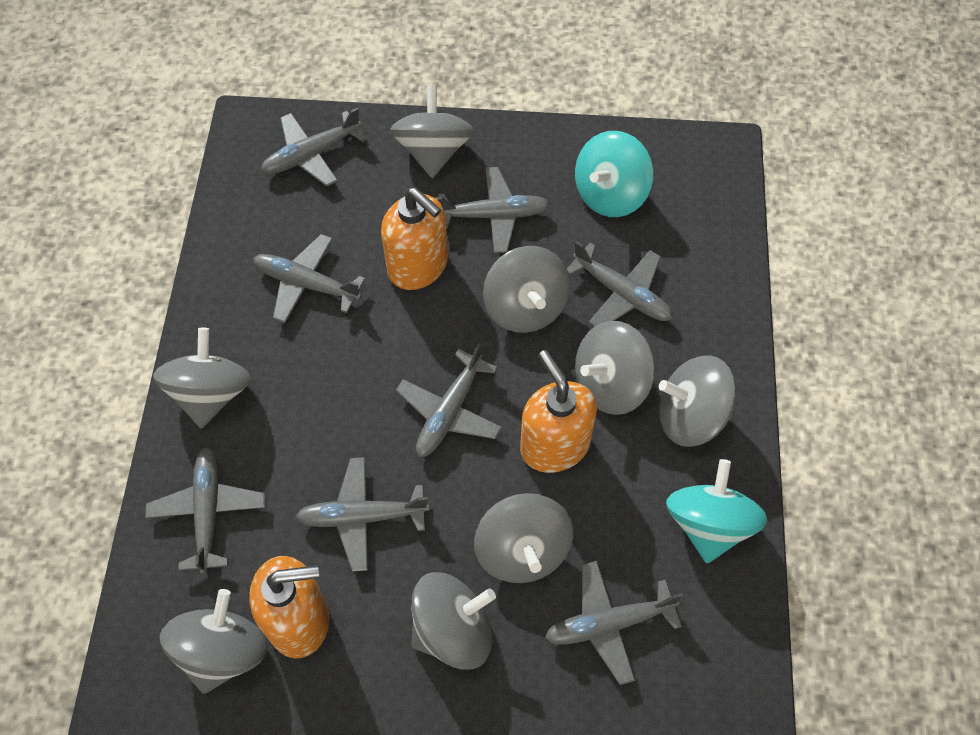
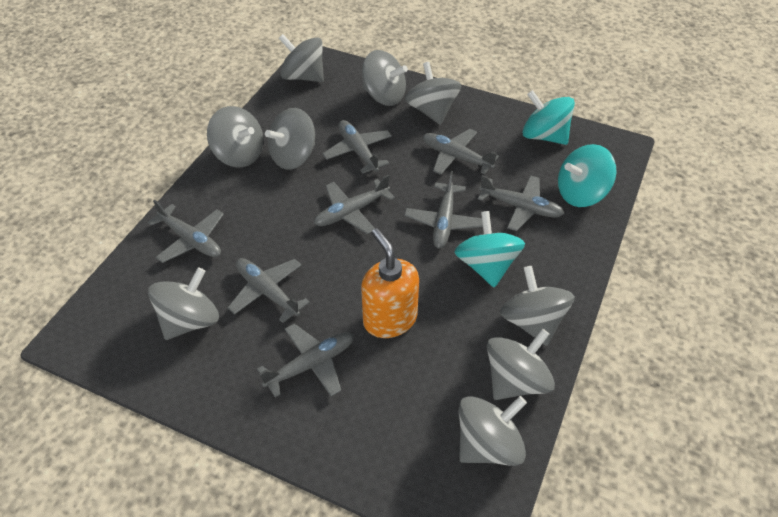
grey spinning top: 8 -> 9
orange soap dispenser: 3 -> 1
turquoise spinning top: 2 -> 3

